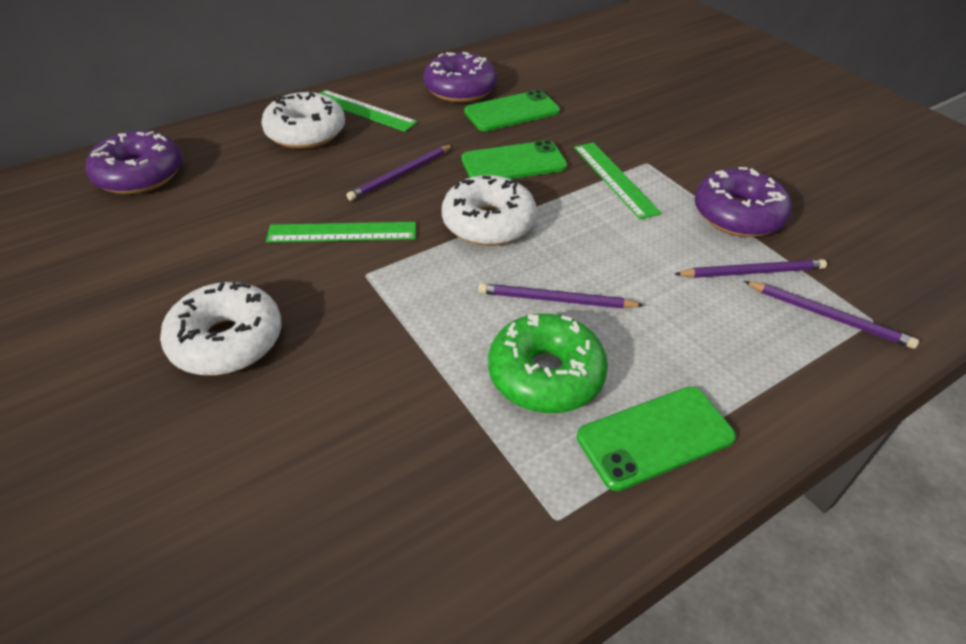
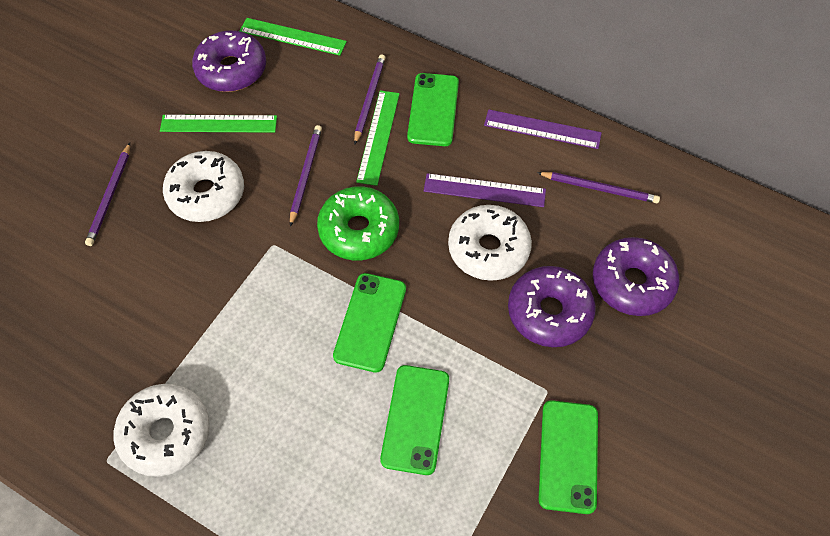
green phone: 3 -> 4
purple ruler: 0 -> 2

